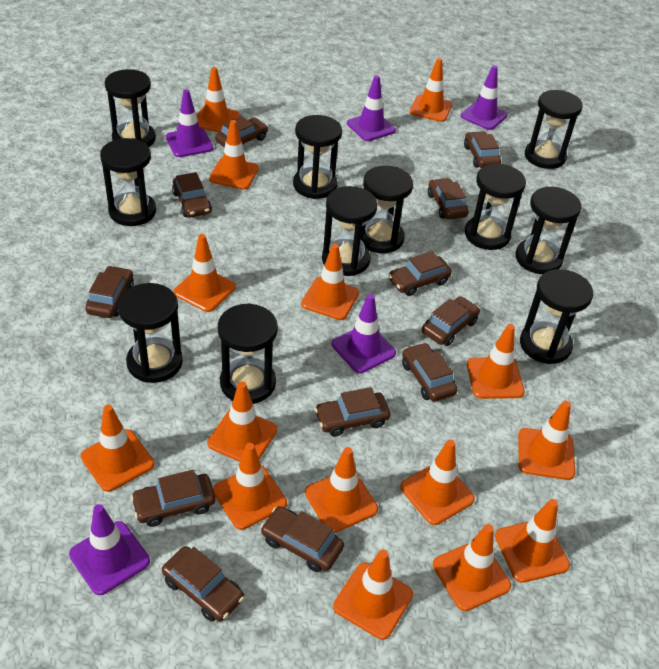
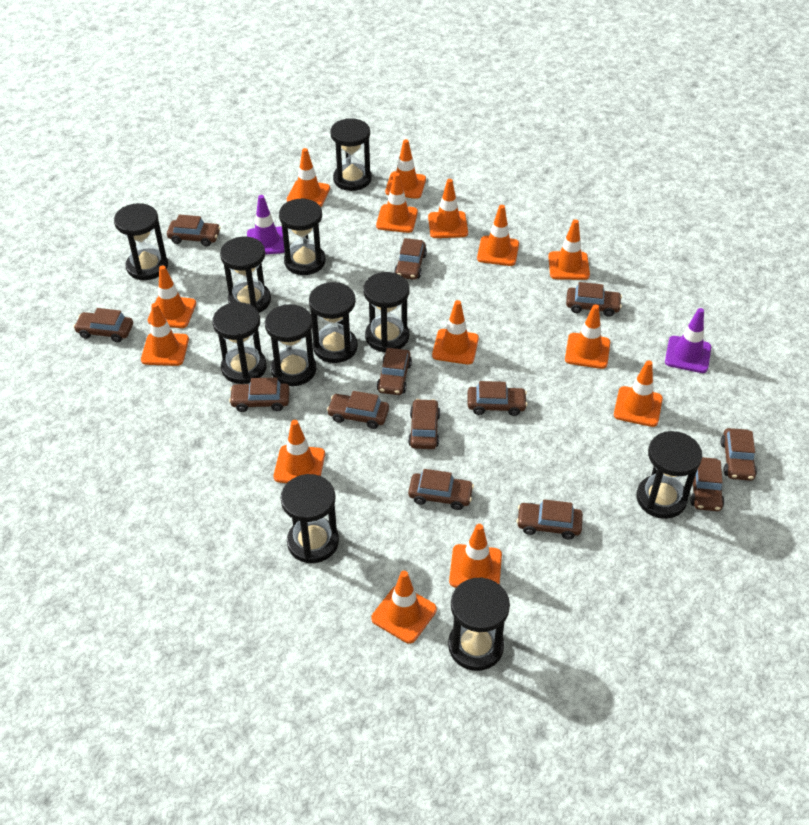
brown car: 12 -> 13
orange traffic cone: 15 -> 14
purple traffic cone: 5 -> 2

